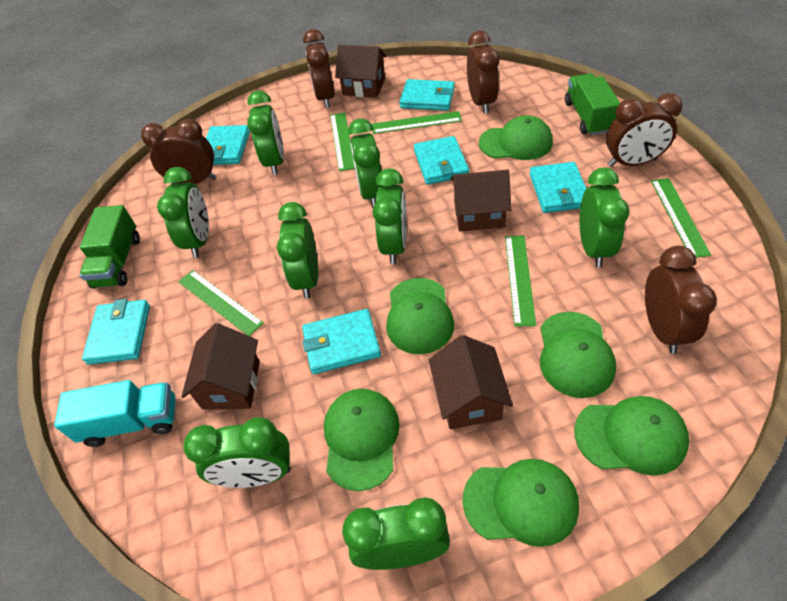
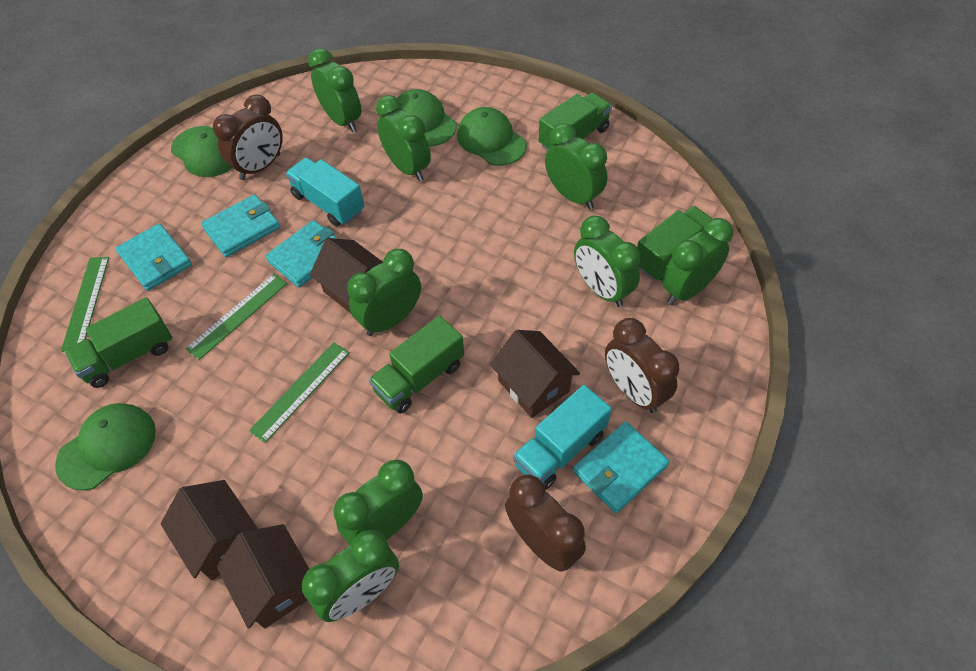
brown clock: 5 -> 3
green cap: 6 -> 4
green ruler: 5 -> 3
green truck: 2 -> 4
turquoise truck: 1 -> 2
turquoise wallet: 6 -> 4

